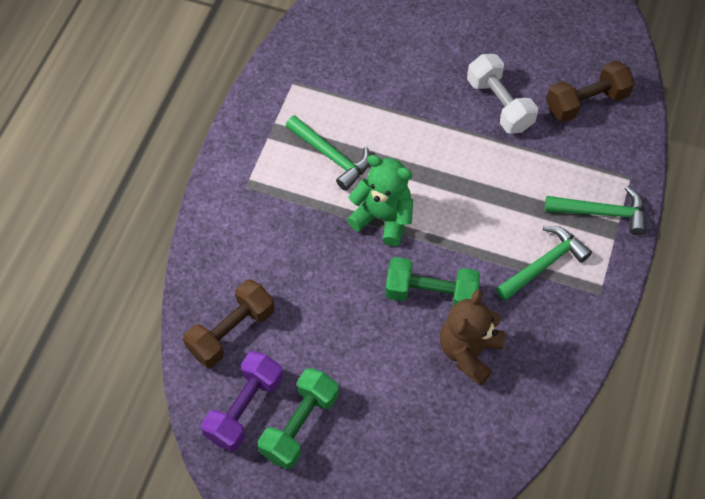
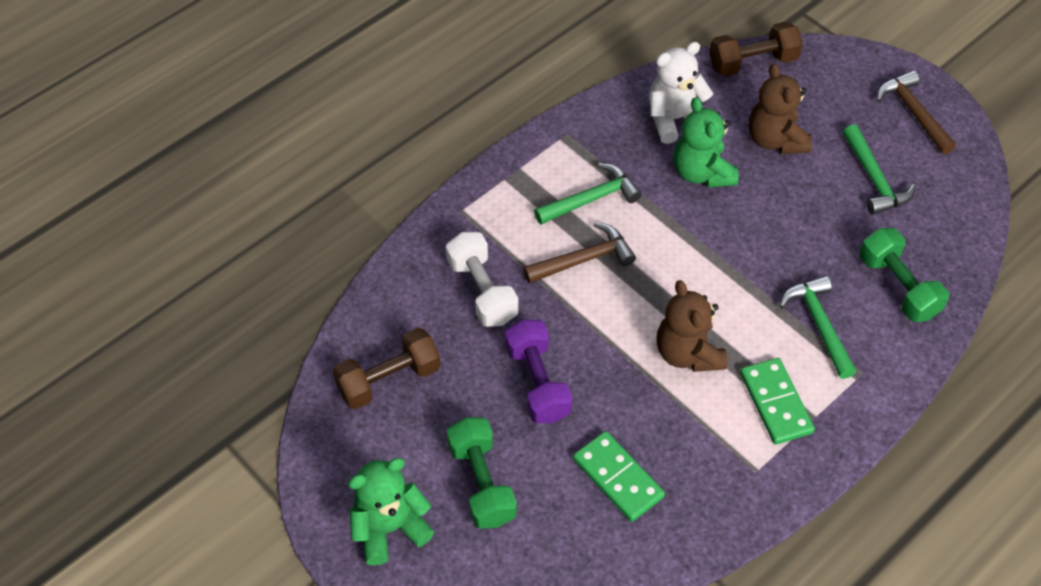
brown hammer: 0 -> 2
brown teddy bear: 1 -> 2
green domino: 0 -> 2
green teddy bear: 1 -> 2
white teddy bear: 0 -> 1

